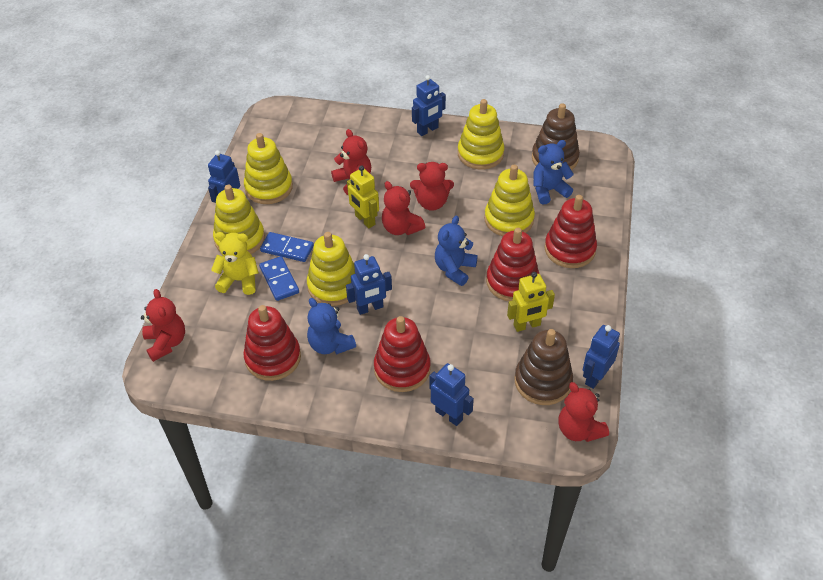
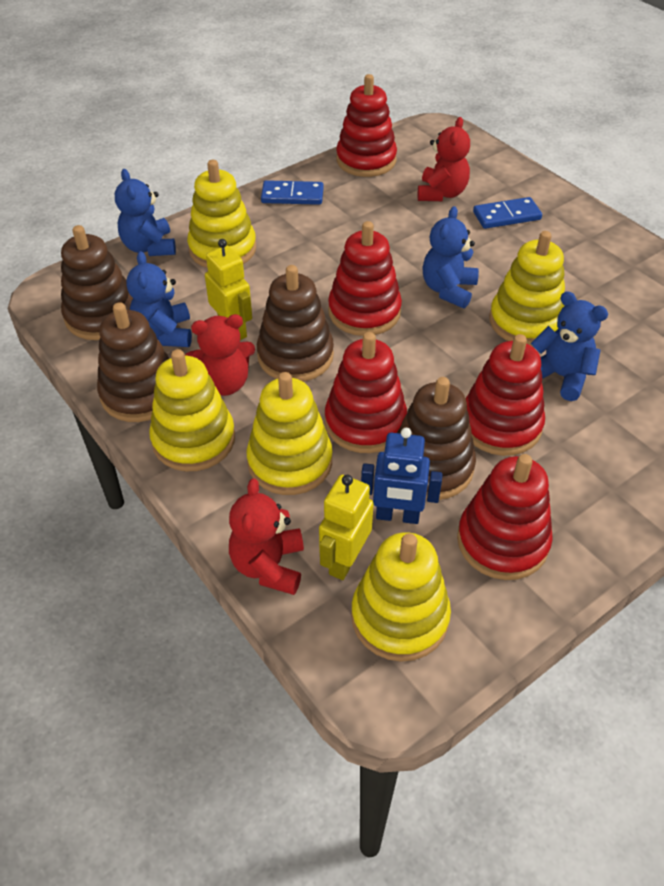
blue robot: 5 -> 1
blue teddy bear: 3 -> 4
brown stacking toy: 2 -> 4
red stacking toy: 4 -> 5
red teddy bear: 5 -> 3
yellow teddy bear: 1 -> 0

